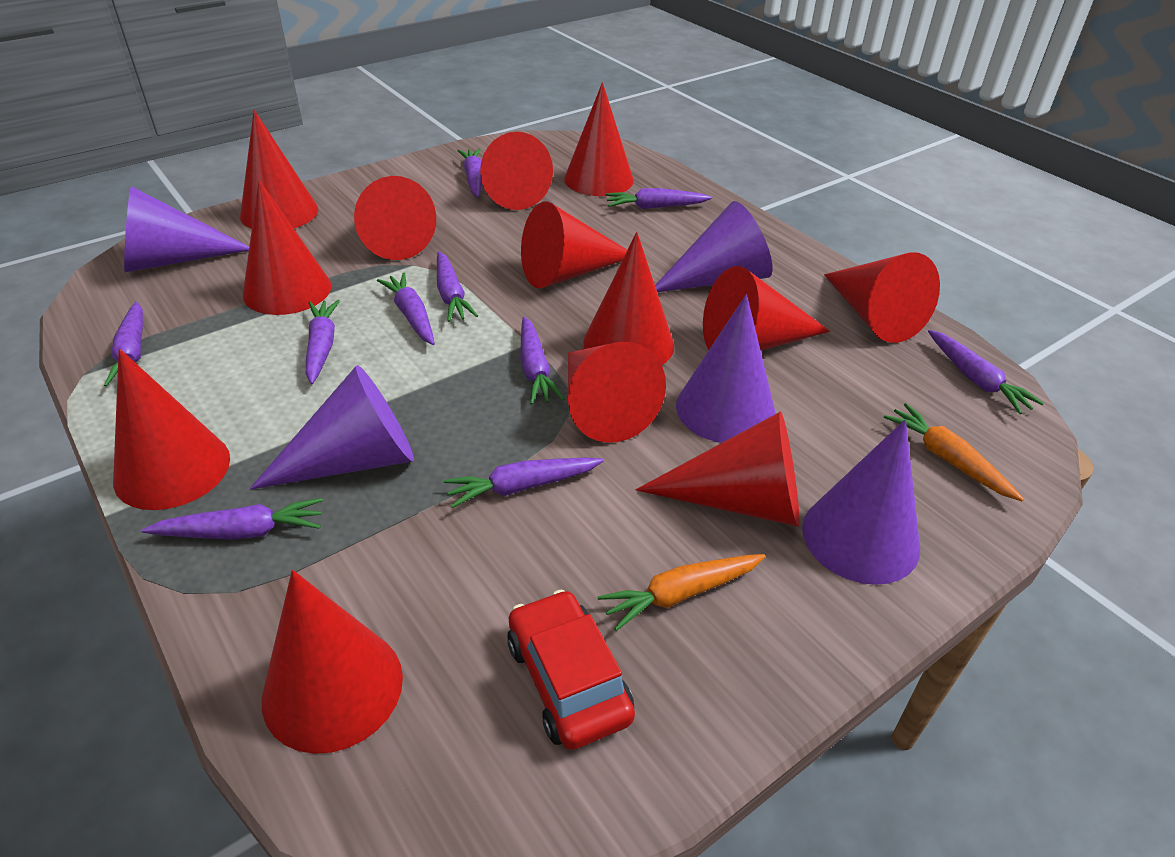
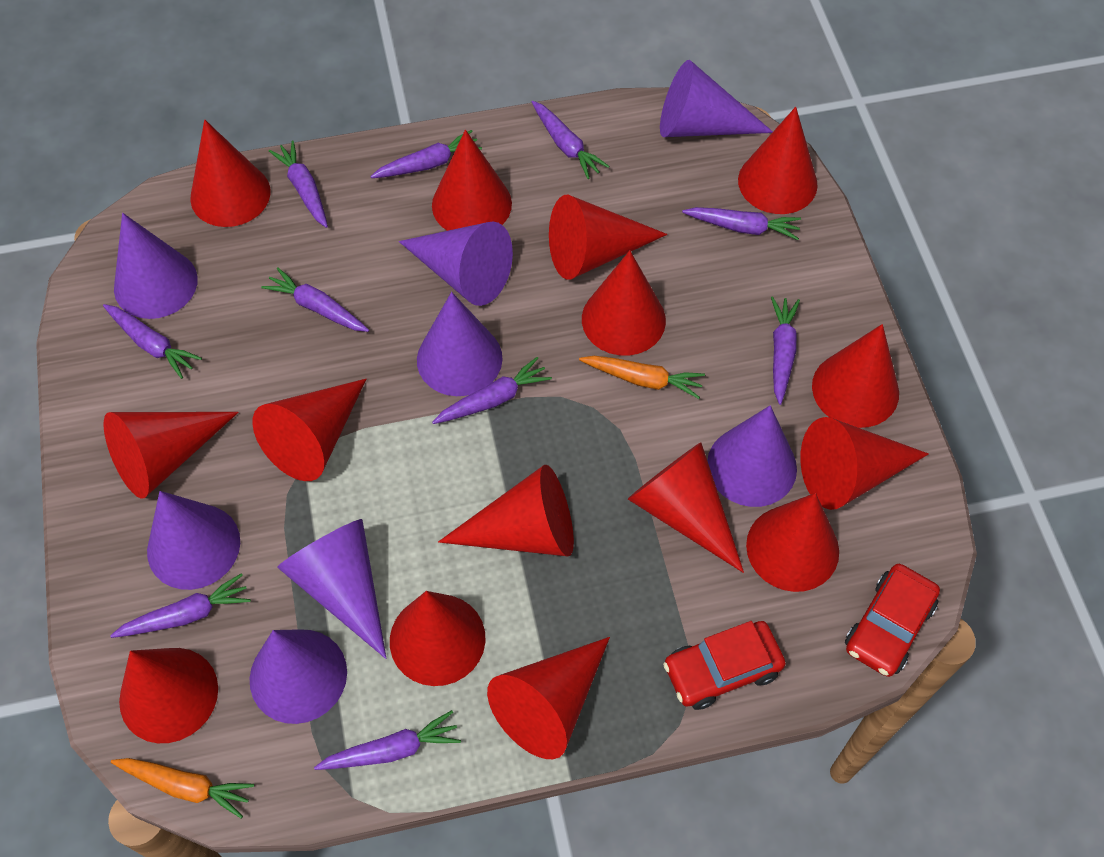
purple cone: 5 -> 8
red car: 1 -> 2
red cone: 13 -> 15

